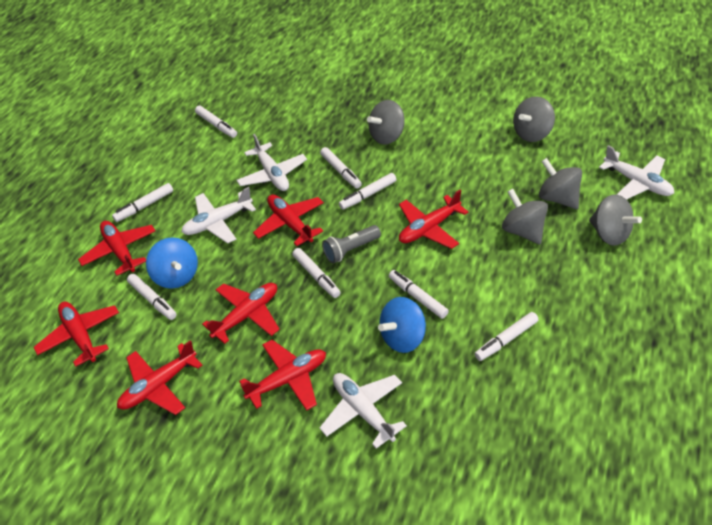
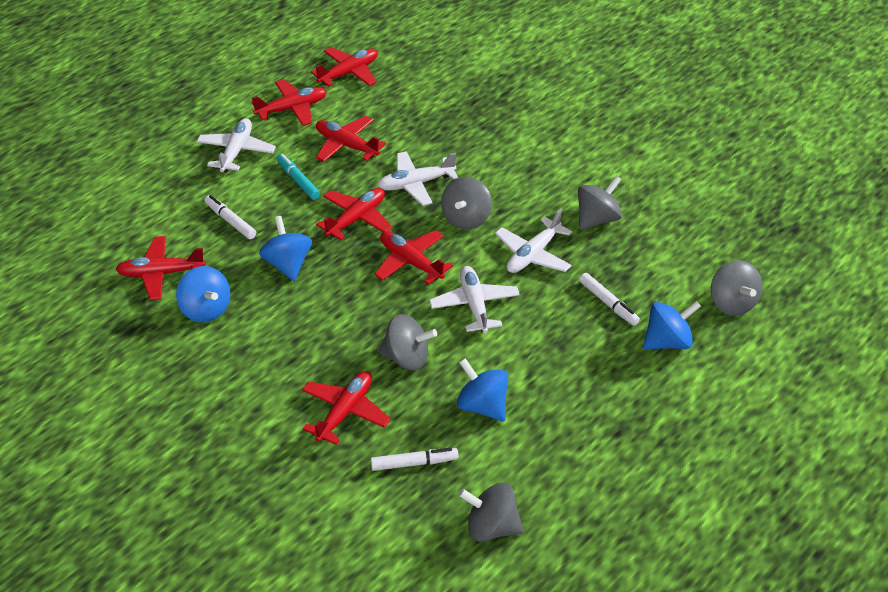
blue spinning top: 2 -> 4
grey flashlight: 1 -> 0
turquoise marker: 0 -> 1
white marker: 8 -> 3

